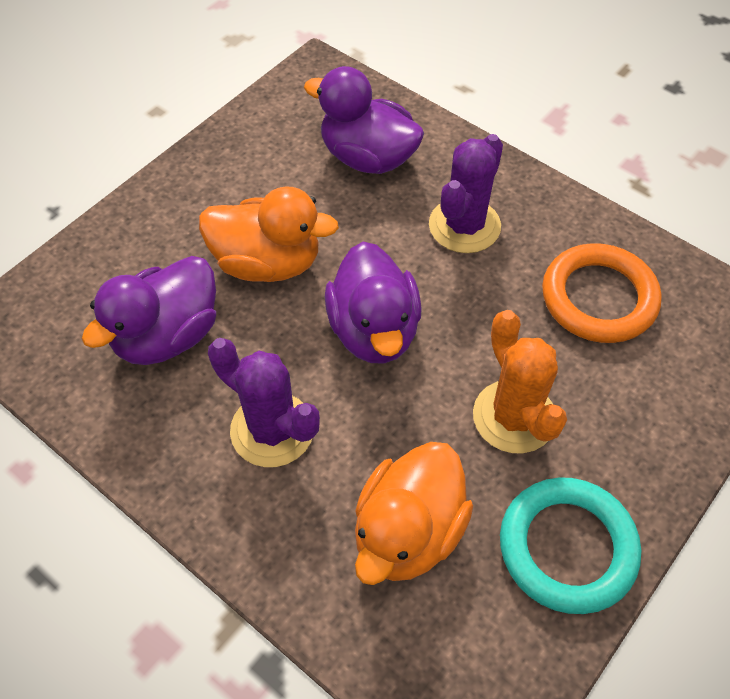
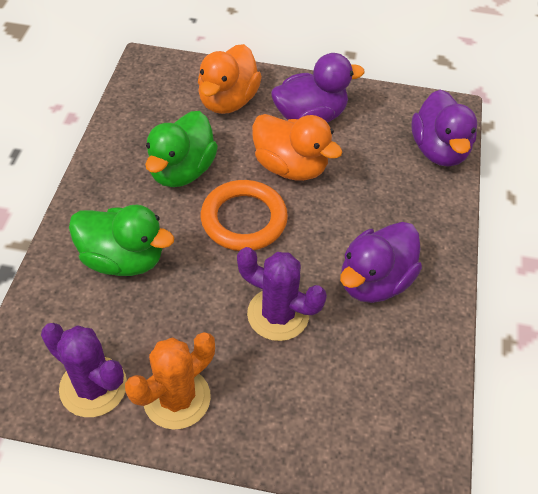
green duck: 0 -> 2
turquoise ring: 1 -> 0

